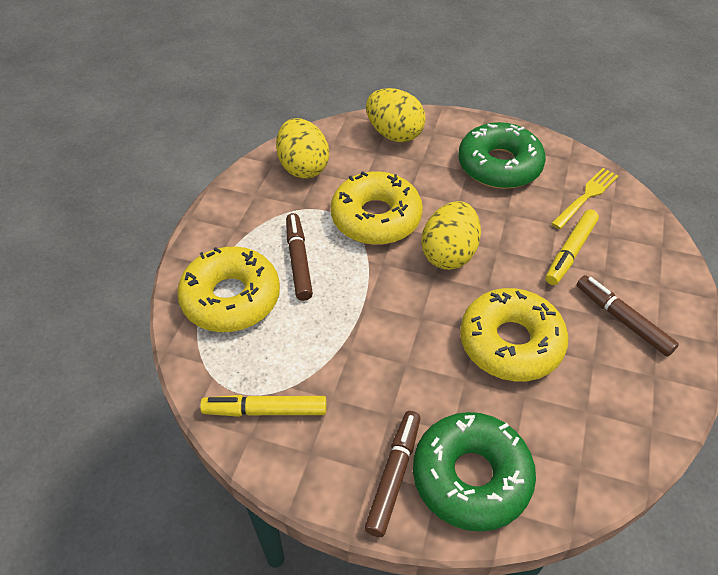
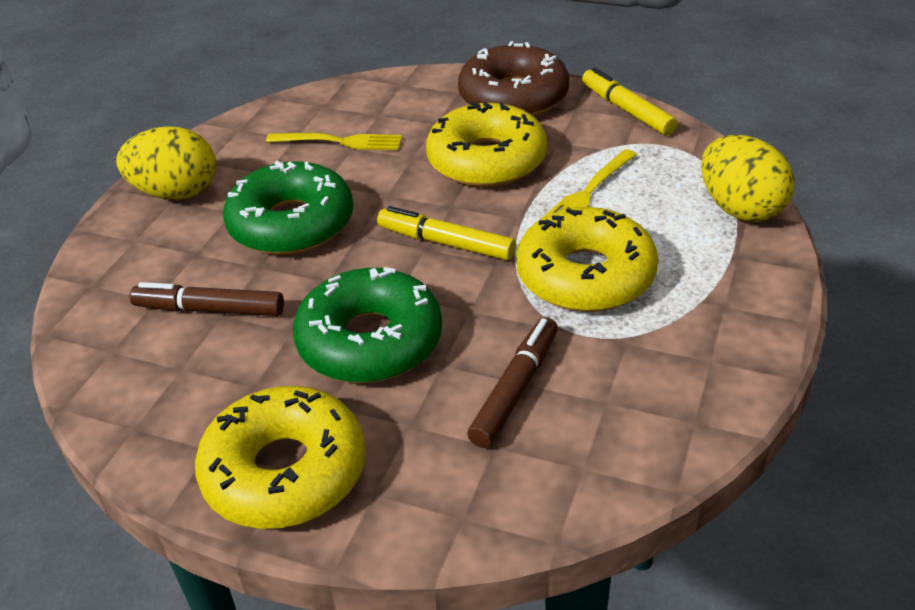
brown donut: 0 -> 1
brown marker: 3 -> 2
yellow egg: 3 -> 2
yellow fork: 1 -> 2

